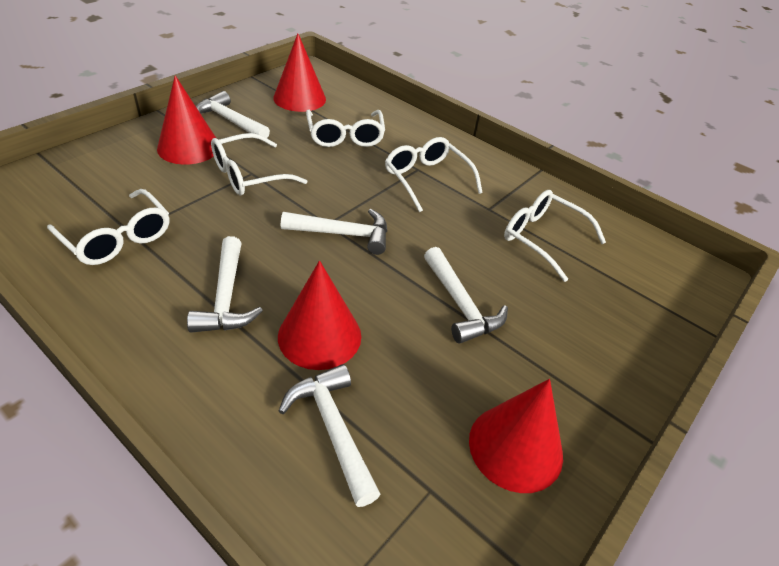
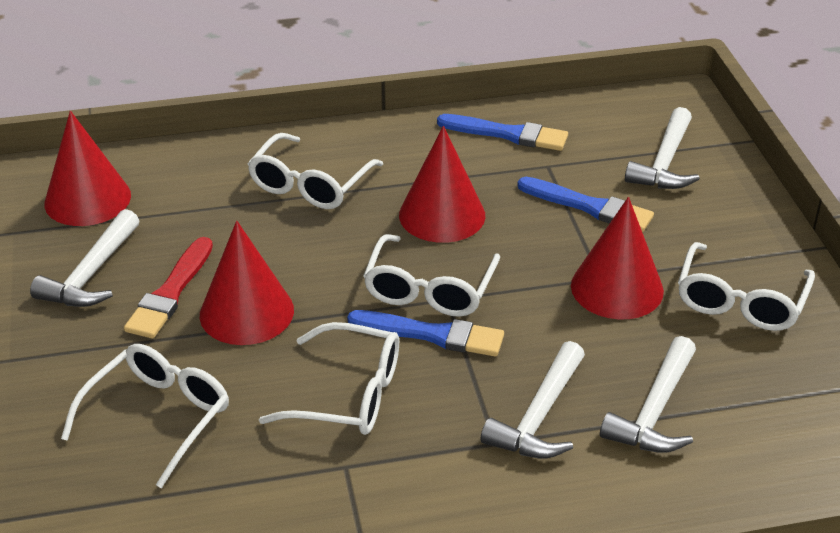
blue brush: 0 -> 3
red brush: 0 -> 1
white hammer: 5 -> 4

